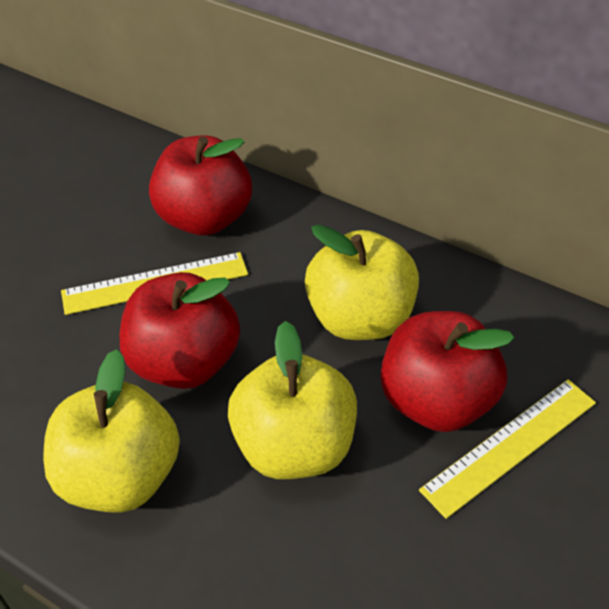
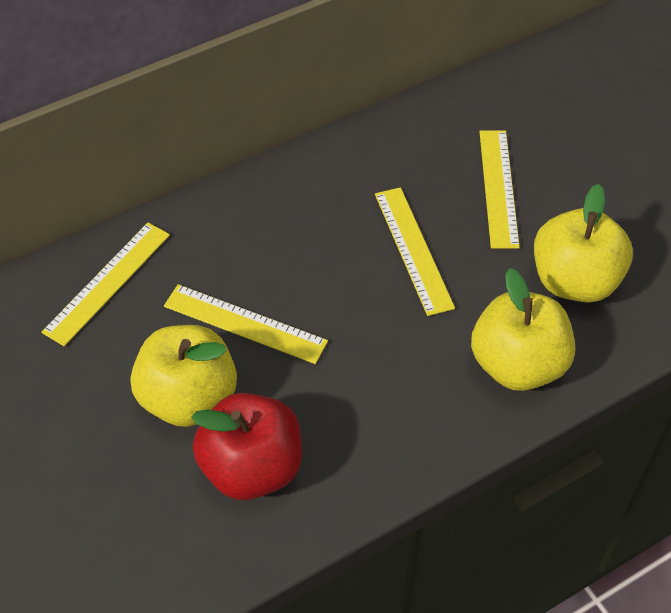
red apple: 3 -> 1
yellow ruler: 2 -> 4

